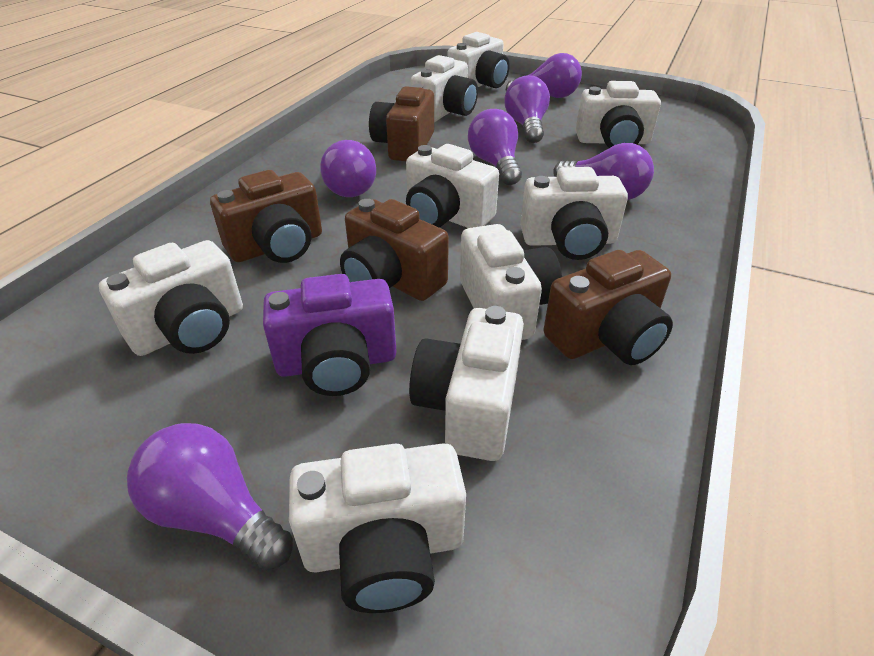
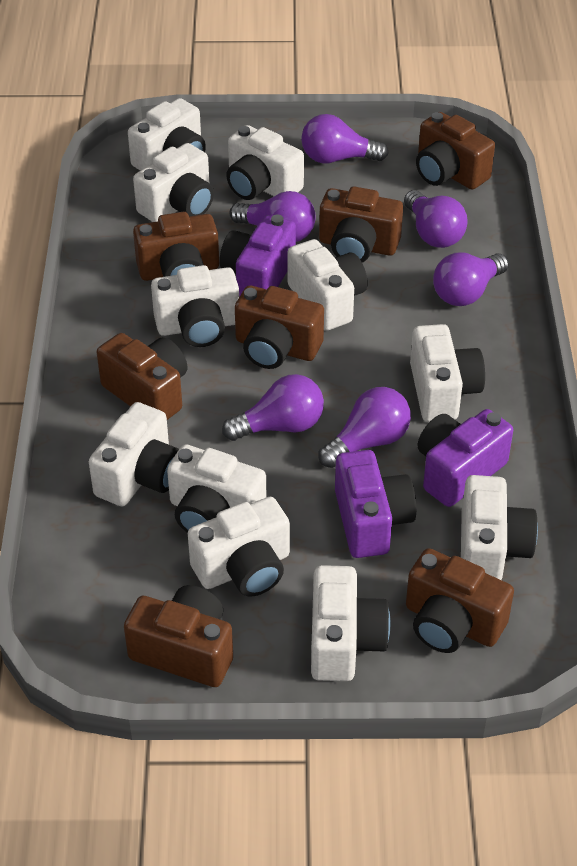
brown camera: 4 -> 7
purple camera: 1 -> 3
white camera: 9 -> 11

